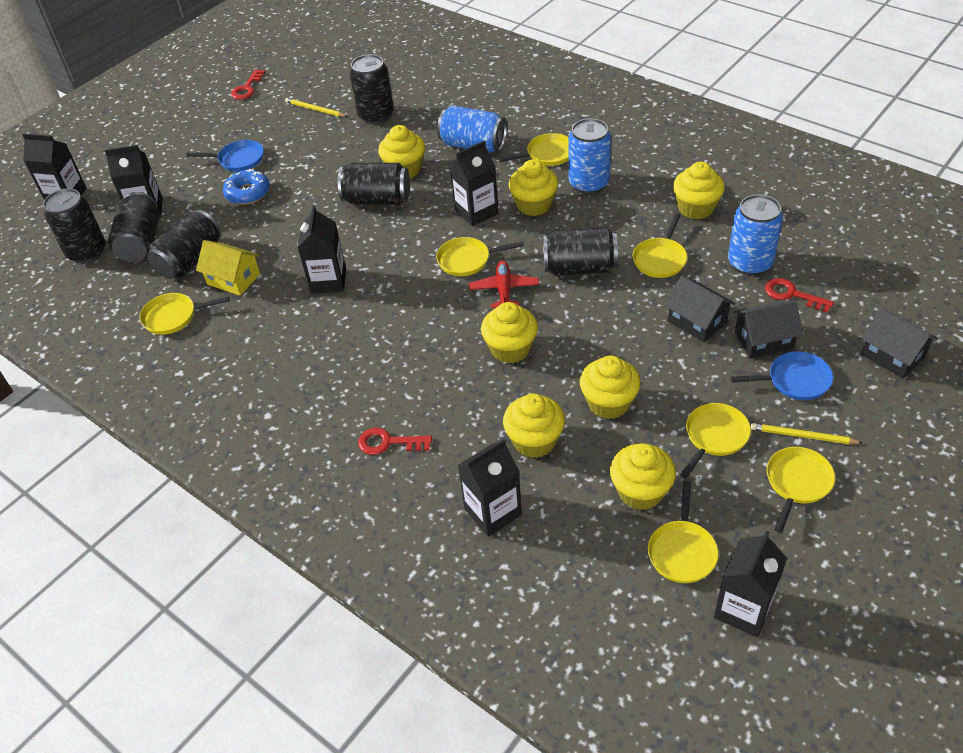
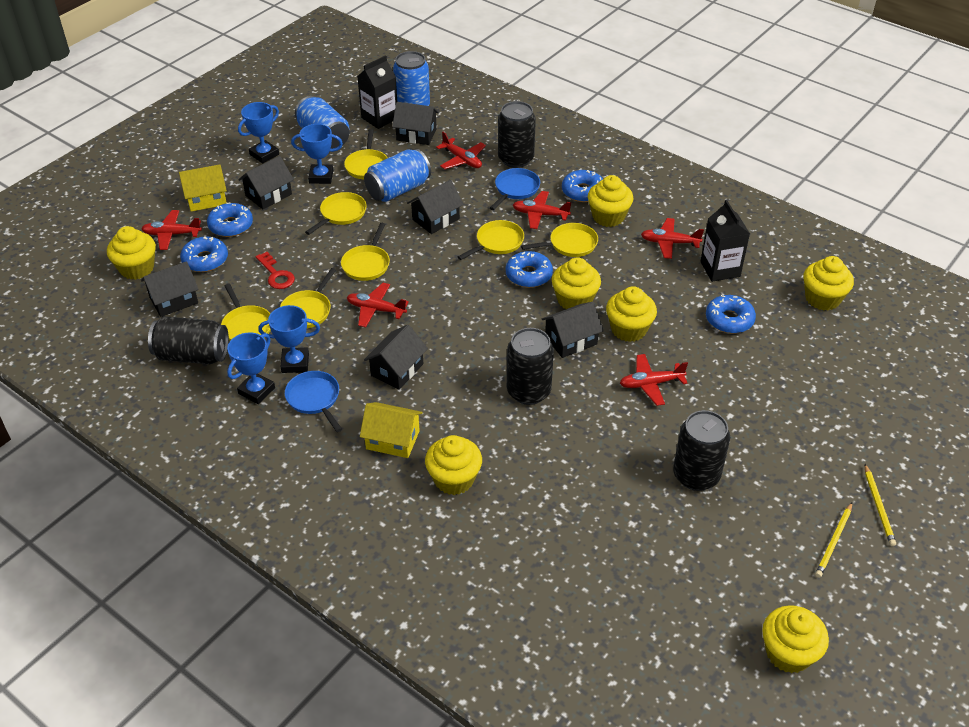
black can: 6 -> 4
black carton: 6 -> 2
black house: 3 -> 6
blue donut: 1 -> 5
blue trophy: 0 -> 4
red key: 3 -> 1
red plane: 1 -> 6
yellow house: 1 -> 2

